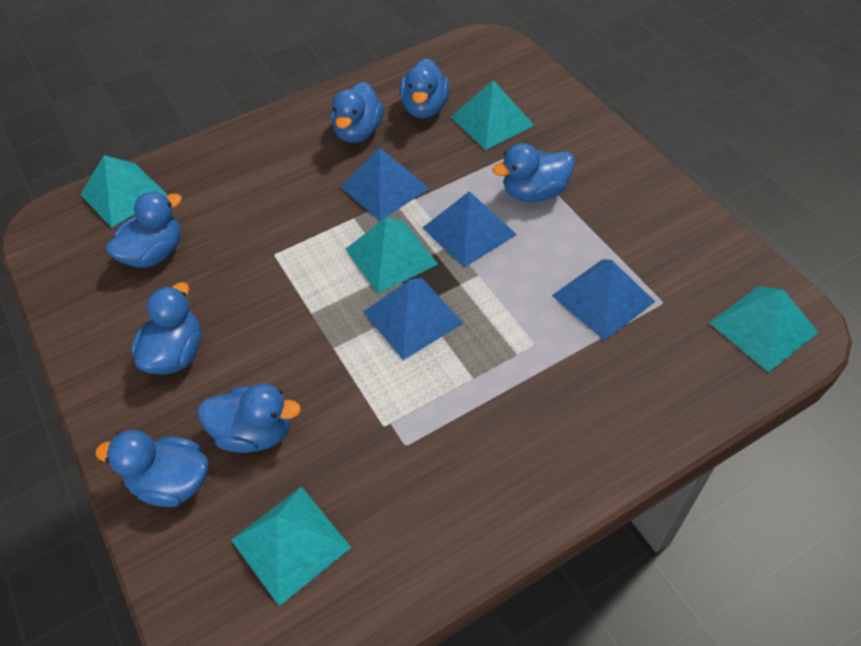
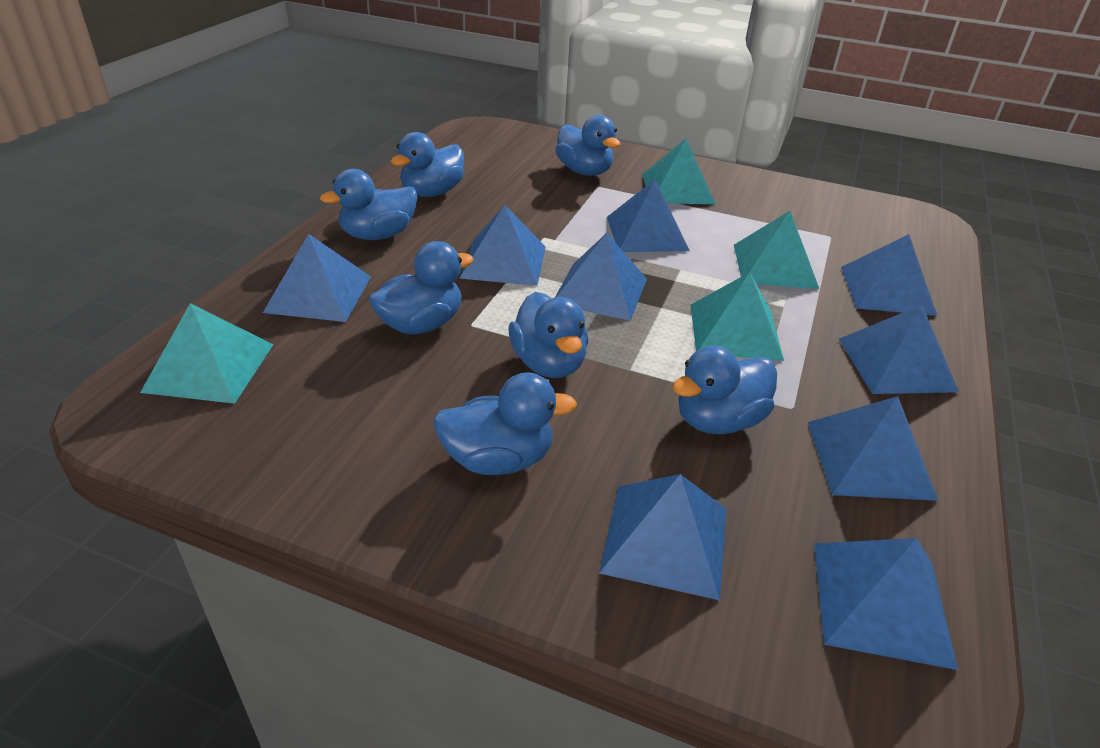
blue pyramid: 4 -> 9
turquoise pyramid: 5 -> 4

